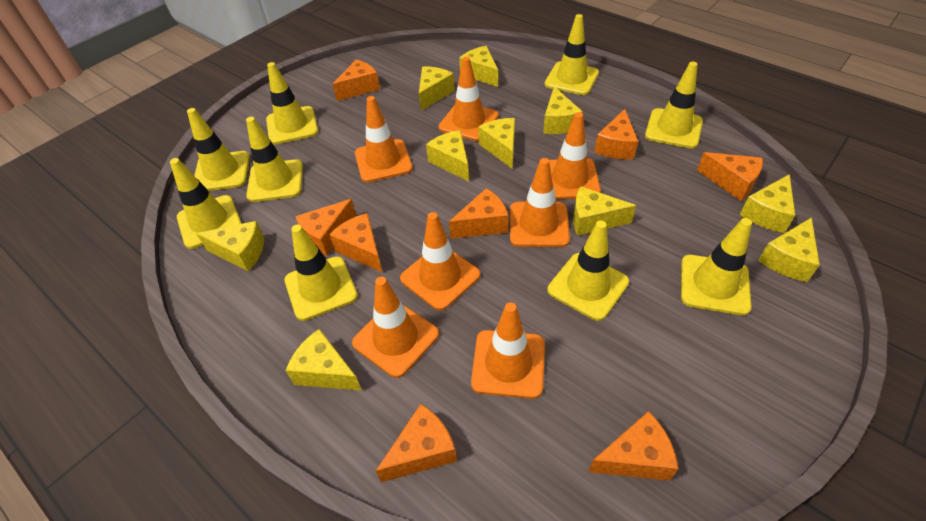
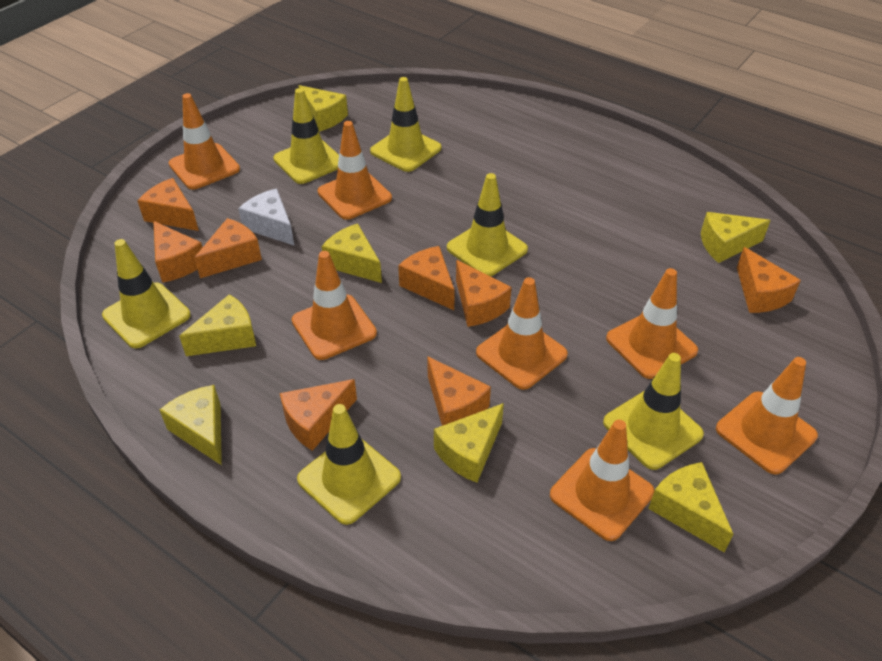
white cheese: 0 -> 1
yellow cheese: 10 -> 7
yellow traffic cone: 9 -> 6

